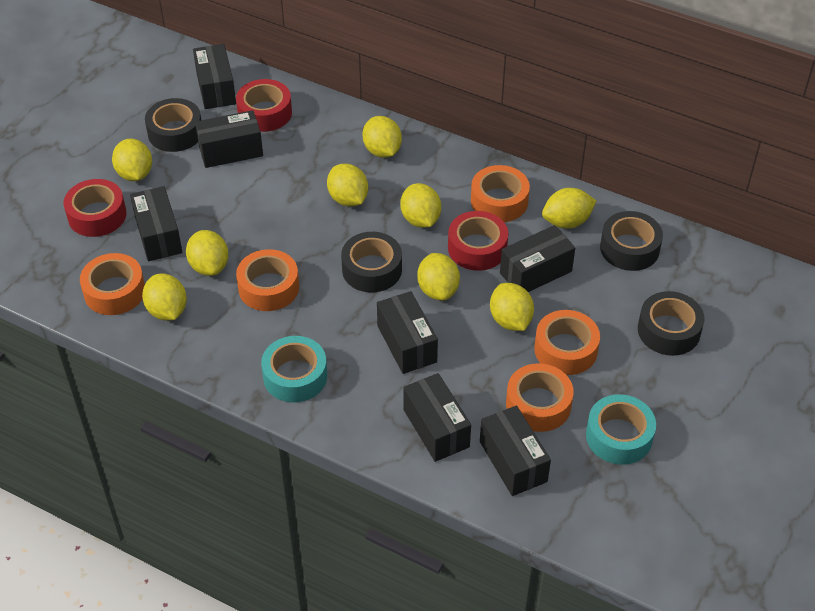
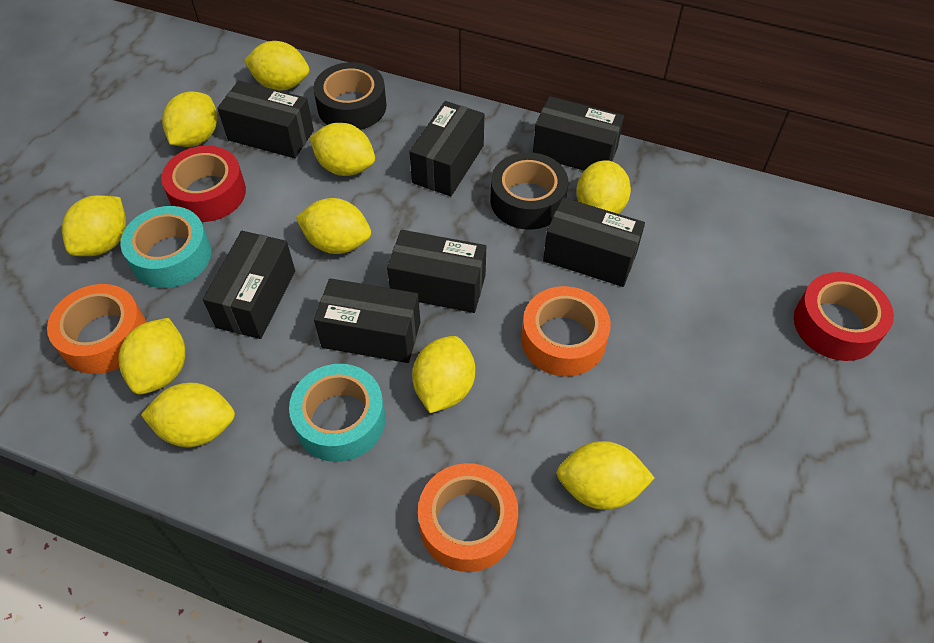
black tape: 4 -> 2
orange tape: 5 -> 3
red tape: 3 -> 2
yellow lemon: 9 -> 10

